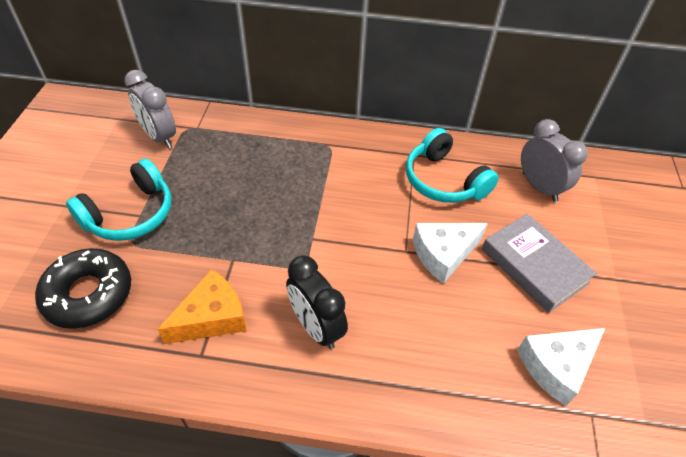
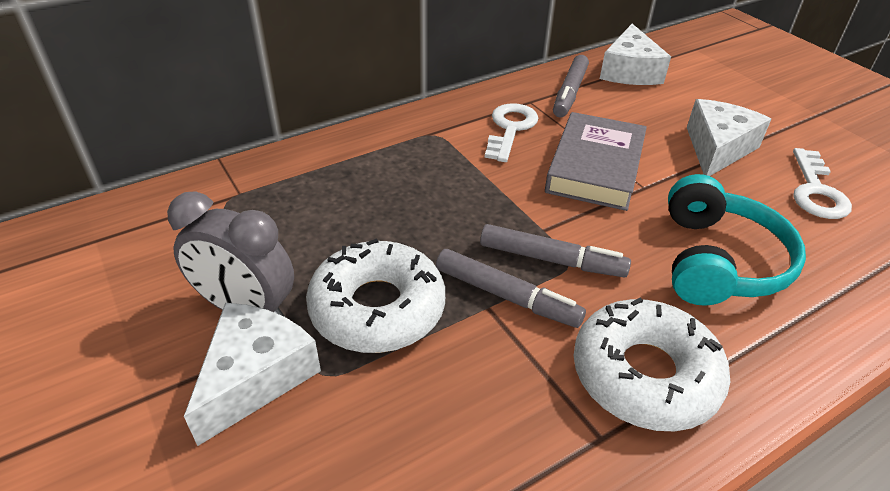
black clock: 1 -> 0
black donut: 1 -> 0
grey clock: 2 -> 1
grey marker: 0 -> 3
orange cheese: 1 -> 0
turquoise headphones: 2 -> 1
white cheese: 2 -> 3
white donut: 0 -> 2
white key: 0 -> 2

